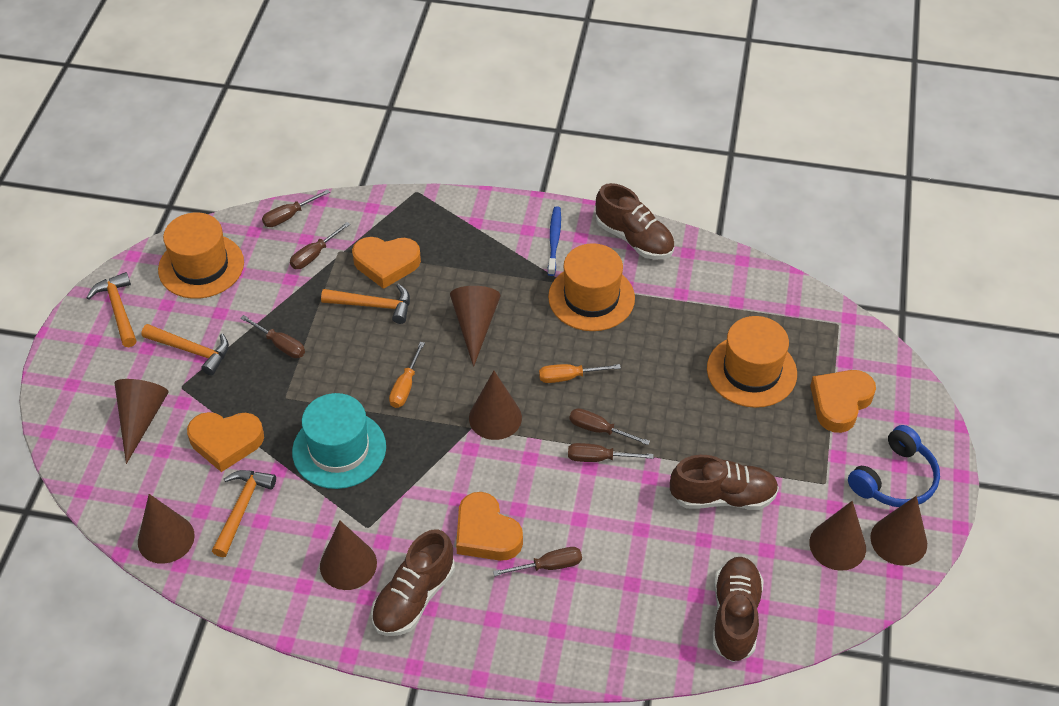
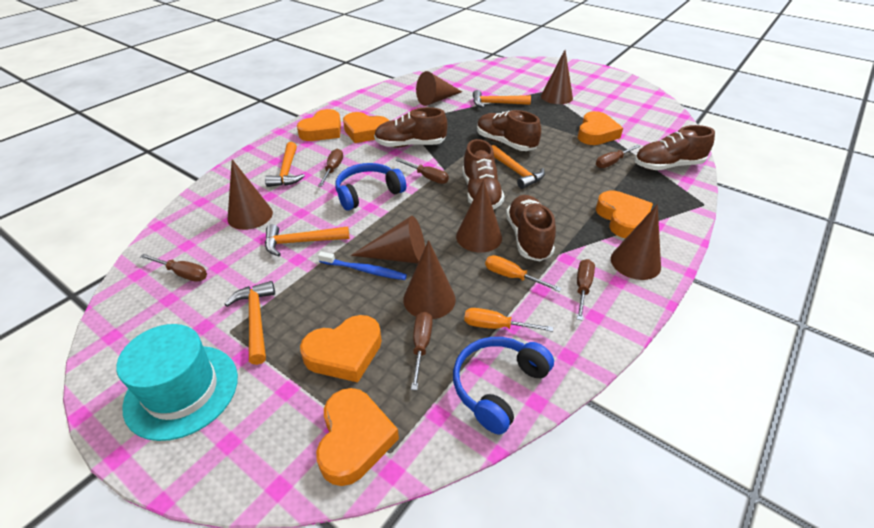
blue headphones: 1 -> 2
brown shoe: 4 -> 5
orange hammer: 4 -> 5
orange hat: 3 -> 0
orange heart: 4 -> 6

